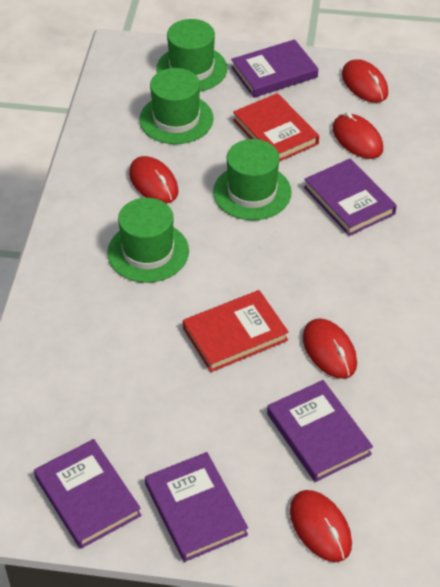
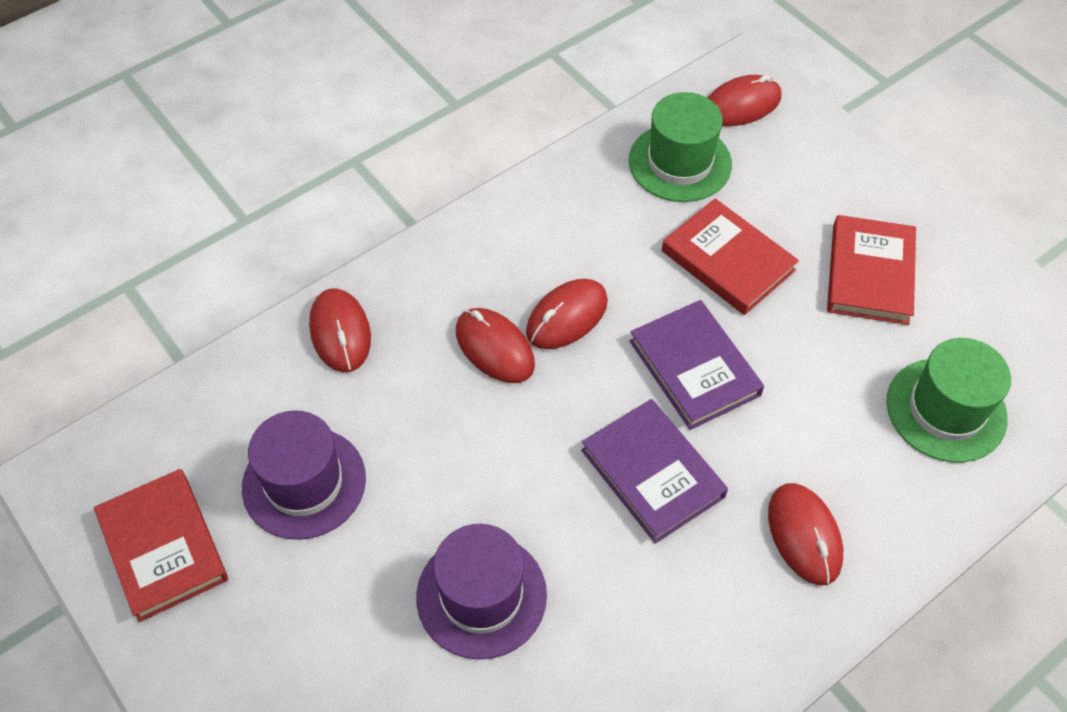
green hat: 4 -> 2
purple book: 5 -> 2
purple hat: 0 -> 2
red book: 2 -> 3

